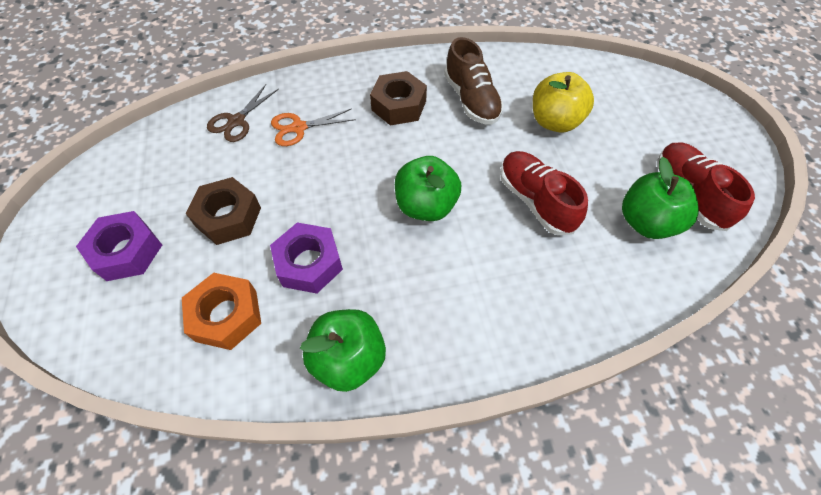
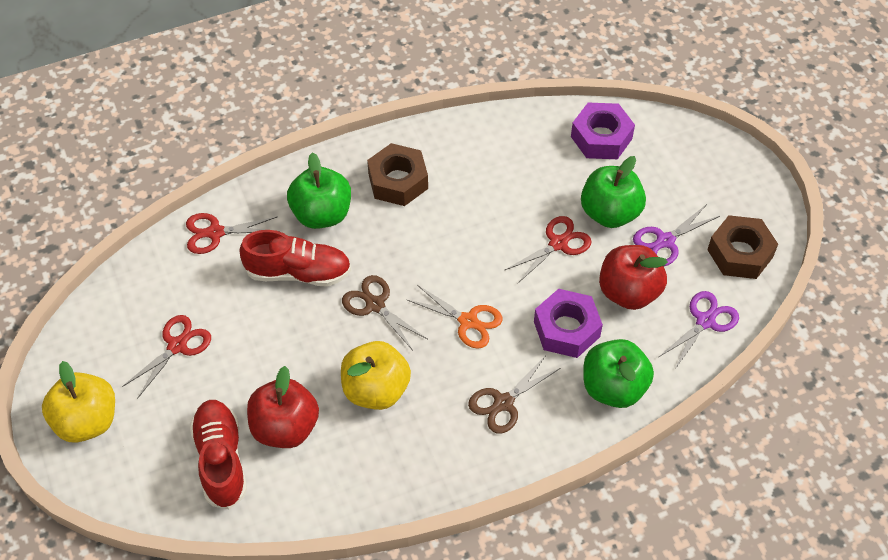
brown scissors: 1 -> 2
brown shoe: 1 -> 0
orange nut: 1 -> 0
purple scissors: 0 -> 2
red apple: 0 -> 2
red scissors: 0 -> 3
yellow apple: 1 -> 2

